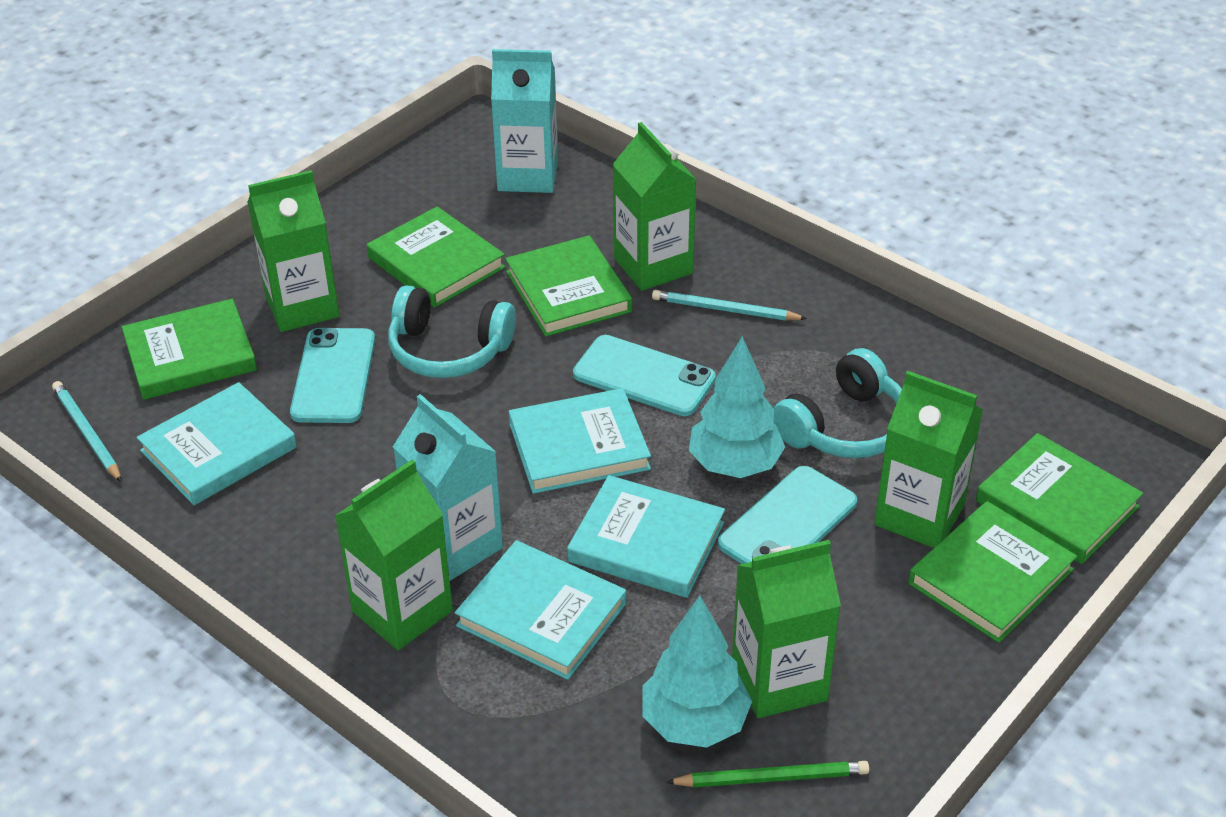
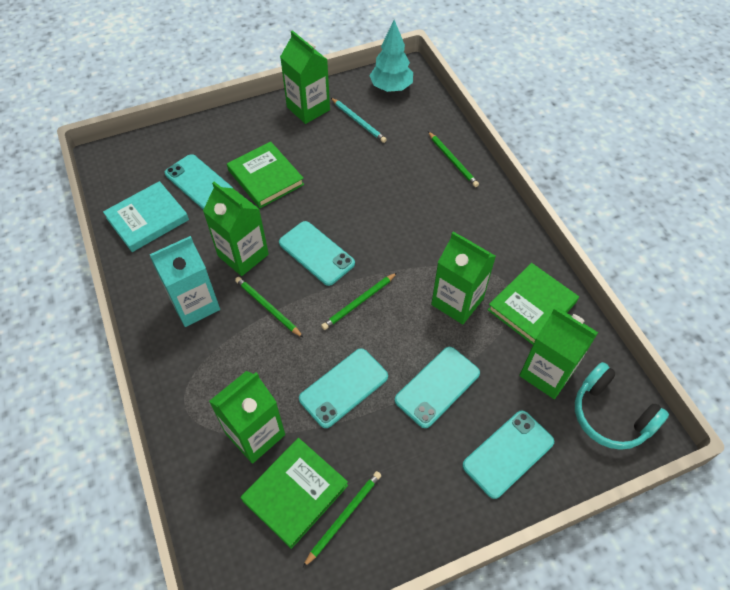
green book: 5 -> 3
green pencil: 1 -> 4
turquoise book: 4 -> 1
turquoise carton: 2 -> 1
turquoise headphones: 2 -> 1
turquoise pencil: 2 -> 1
turquoise phone: 3 -> 5
turquoise tree: 2 -> 1

